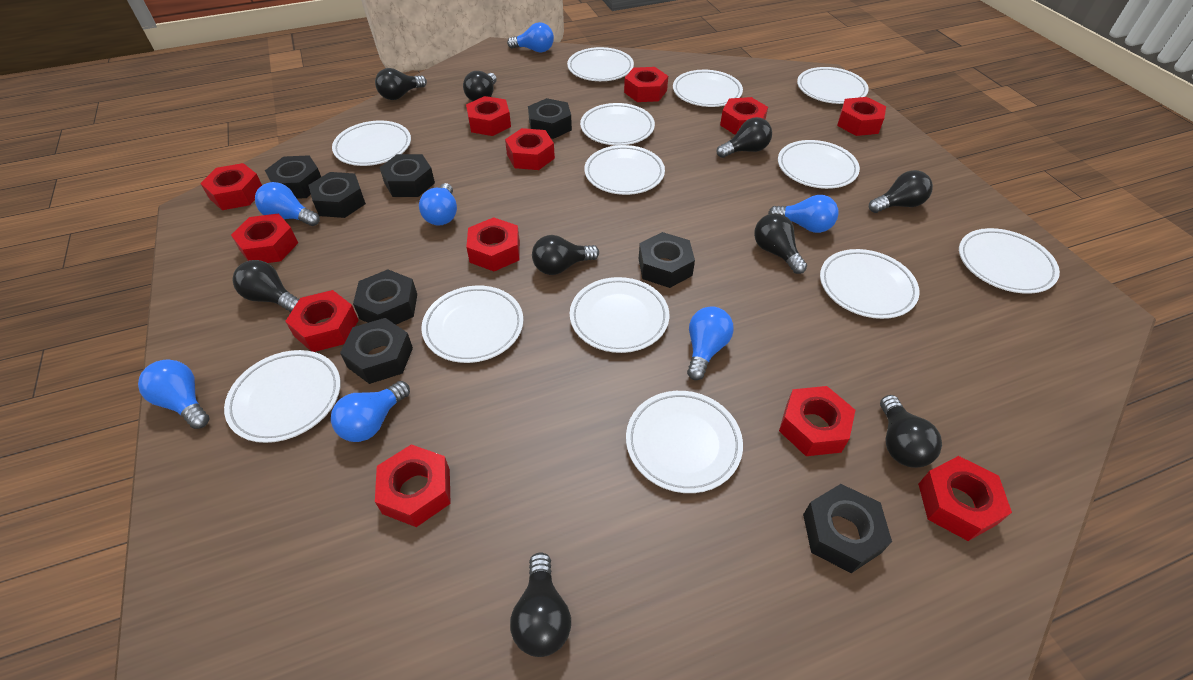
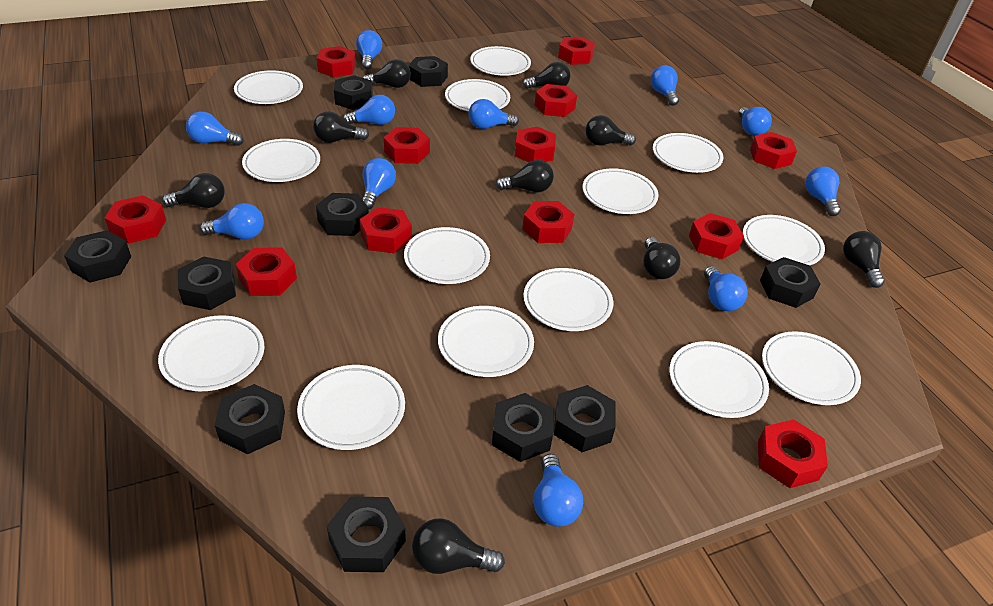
black nut: 8 -> 10
blue light bulb: 7 -> 11
white plate: 13 -> 14

